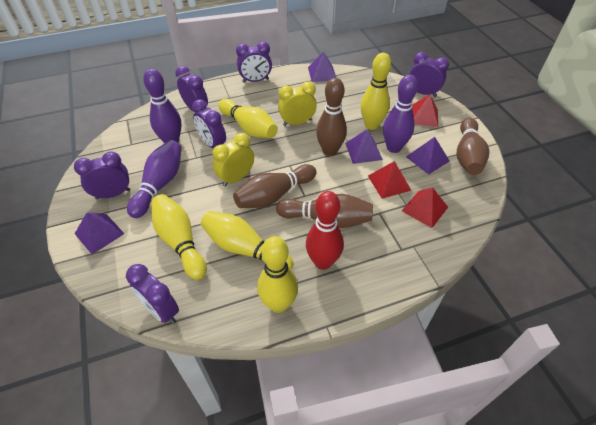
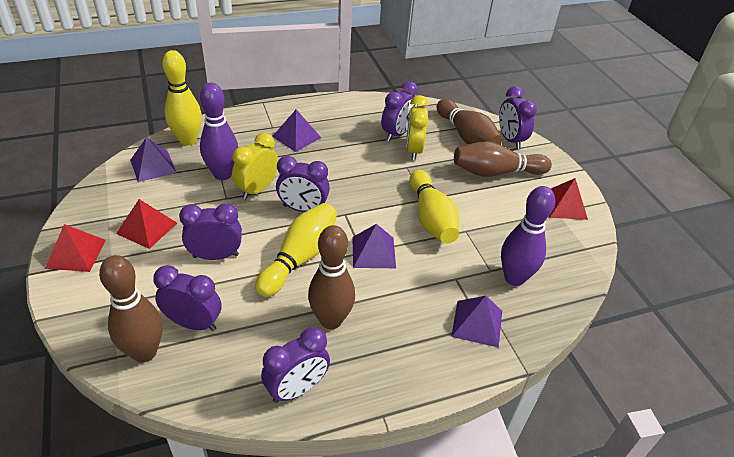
purple bowling pin: 3 -> 2
red bowling pin: 1 -> 0
yellow bowling pin: 5 -> 3

